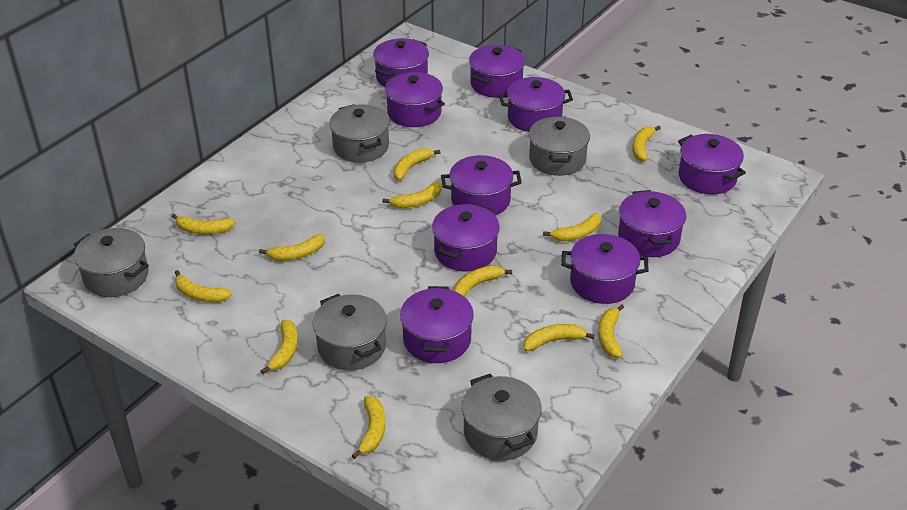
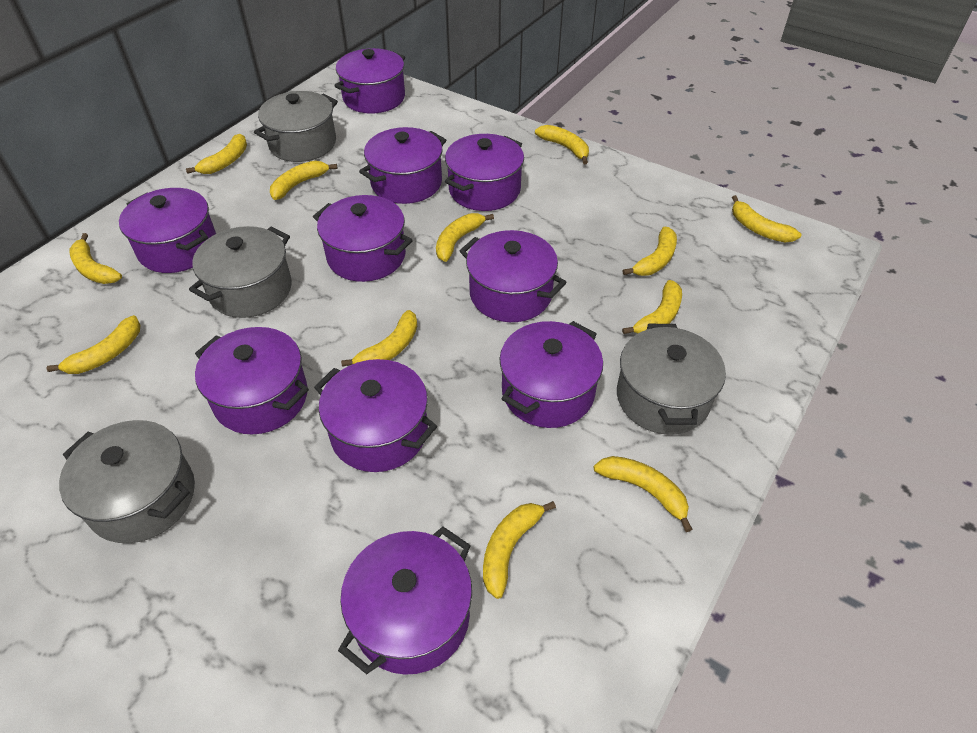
grey pot: 5 -> 4

